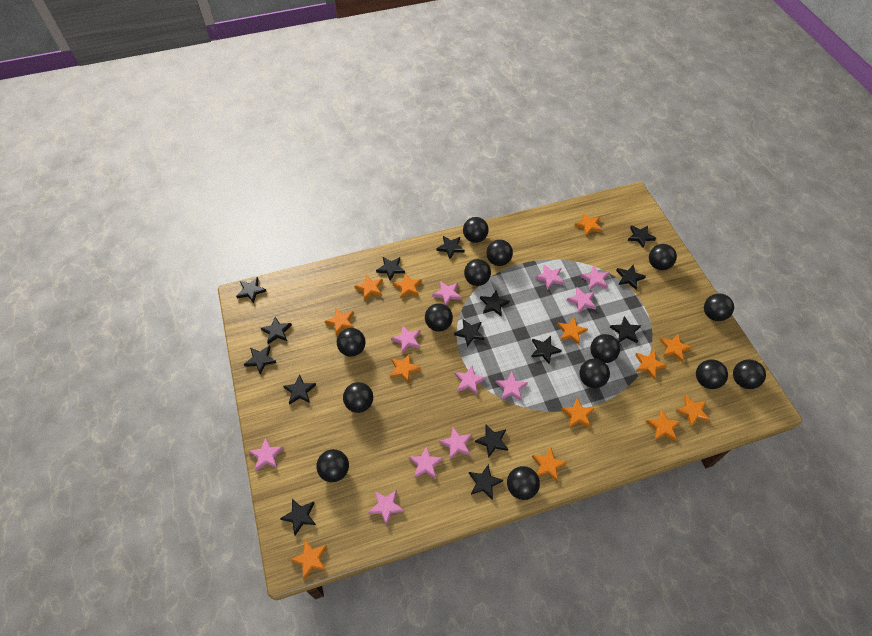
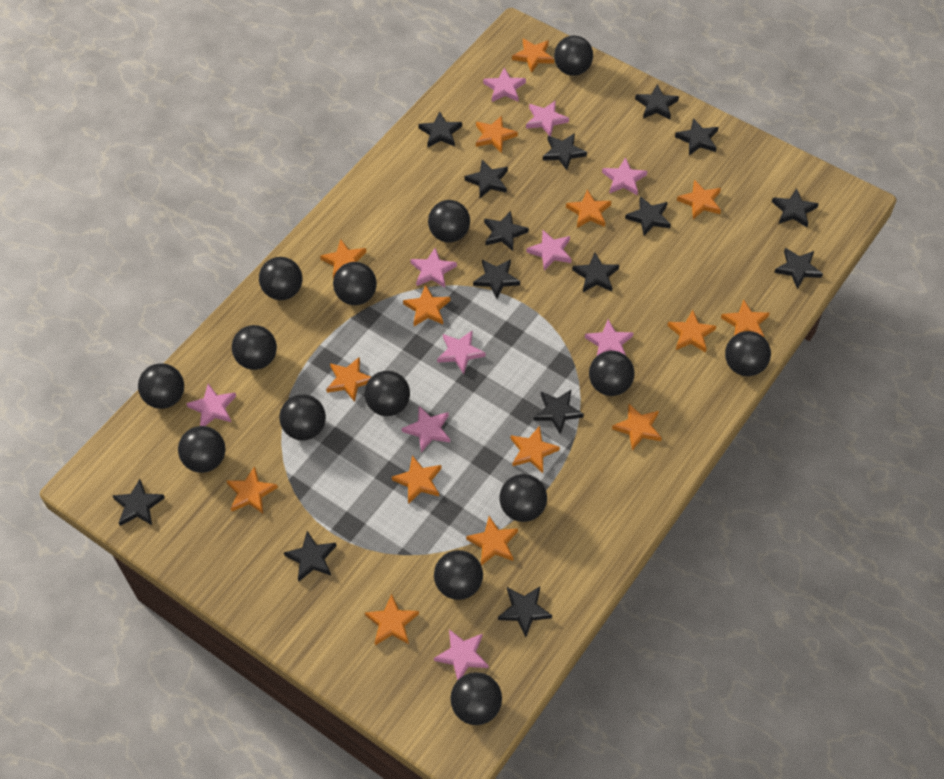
orange star: 13 -> 15
pink star: 11 -> 10

